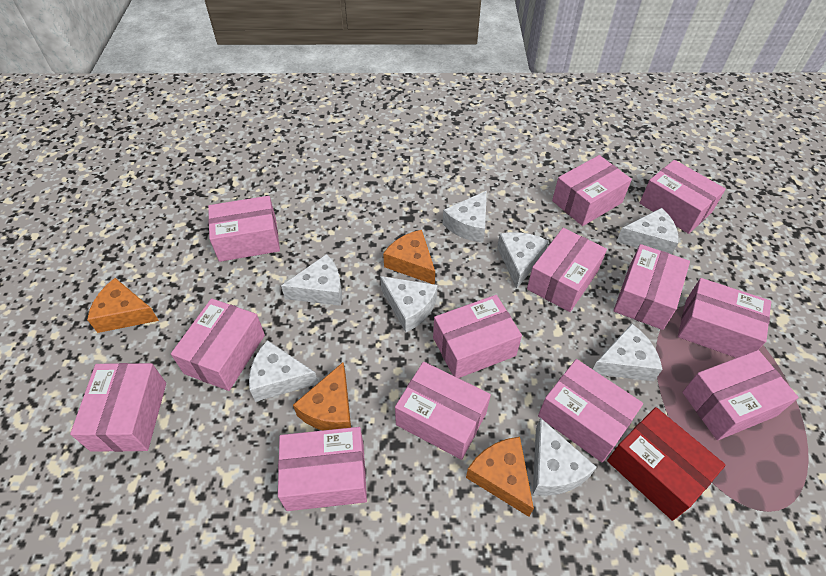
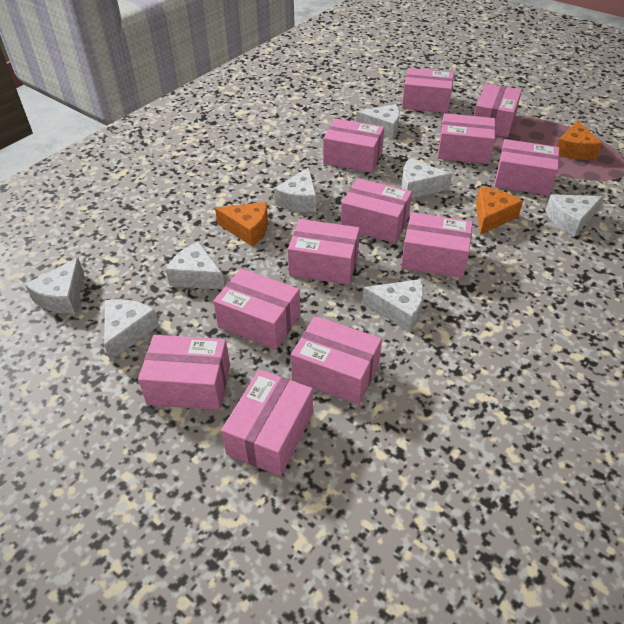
orange cheese: 4 -> 3
pink box: 13 -> 12
red box: 1 -> 0

